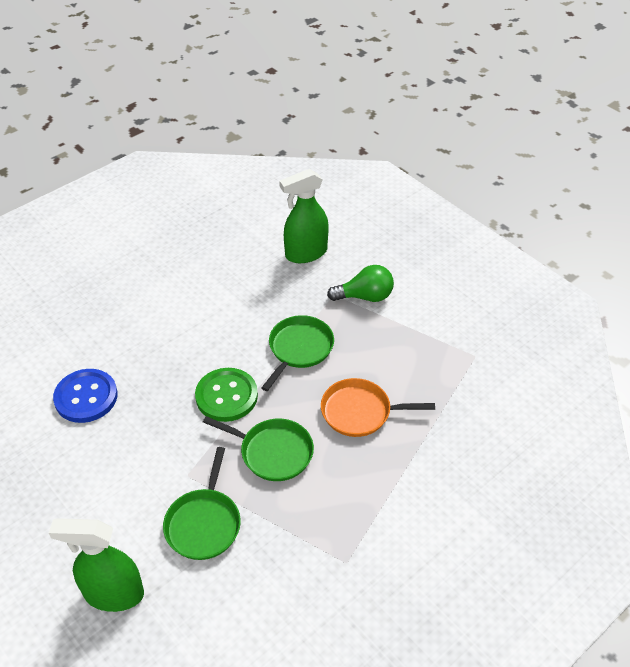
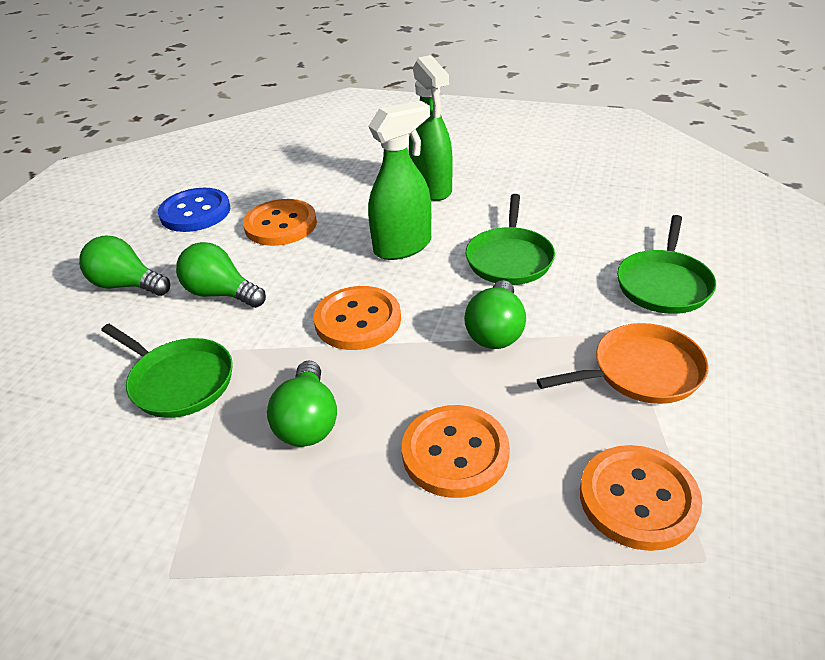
green button: 1 -> 0
green light bulb: 1 -> 4
orange button: 0 -> 4

